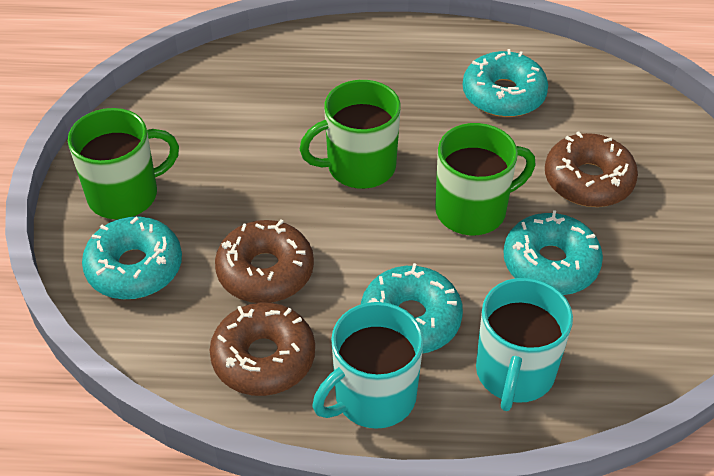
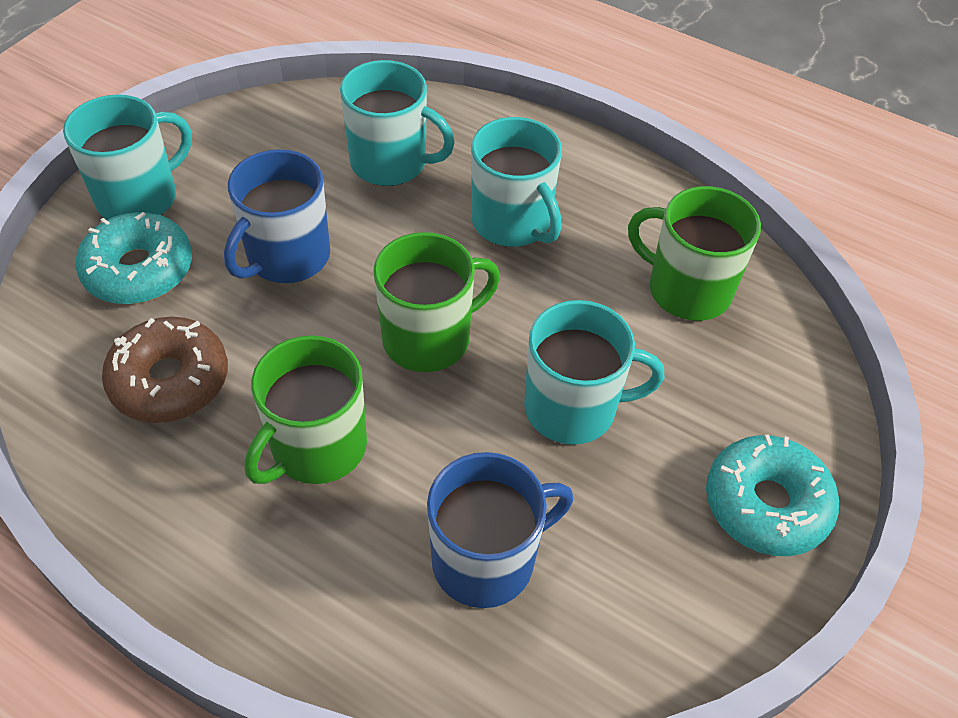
blue mug: 0 -> 2
brown donut: 3 -> 1
turquoise donut: 4 -> 2
turquoise mug: 2 -> 4

